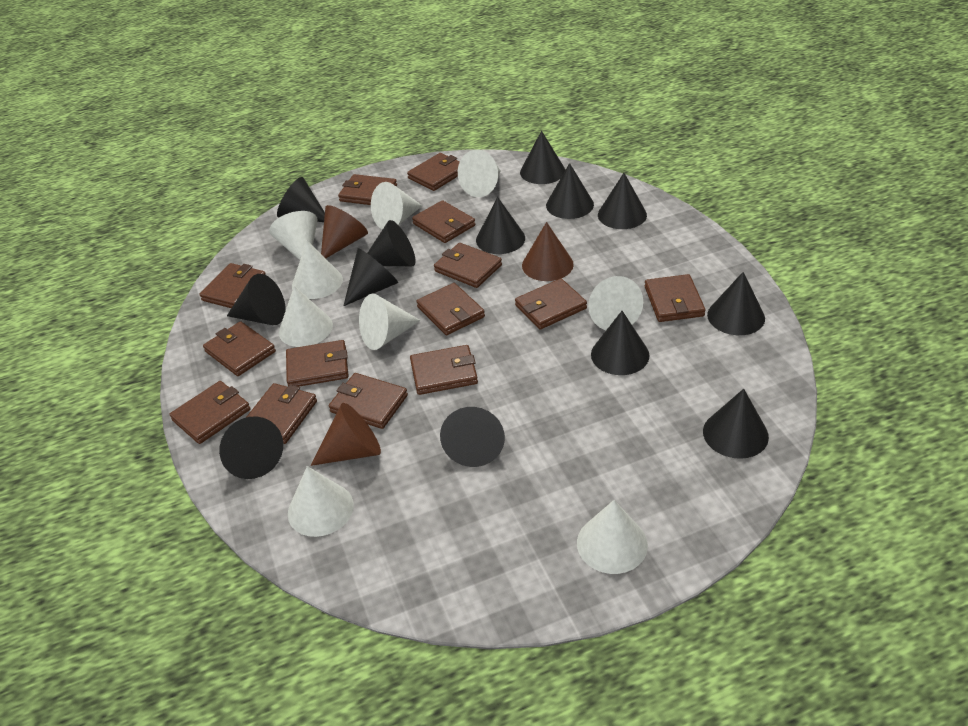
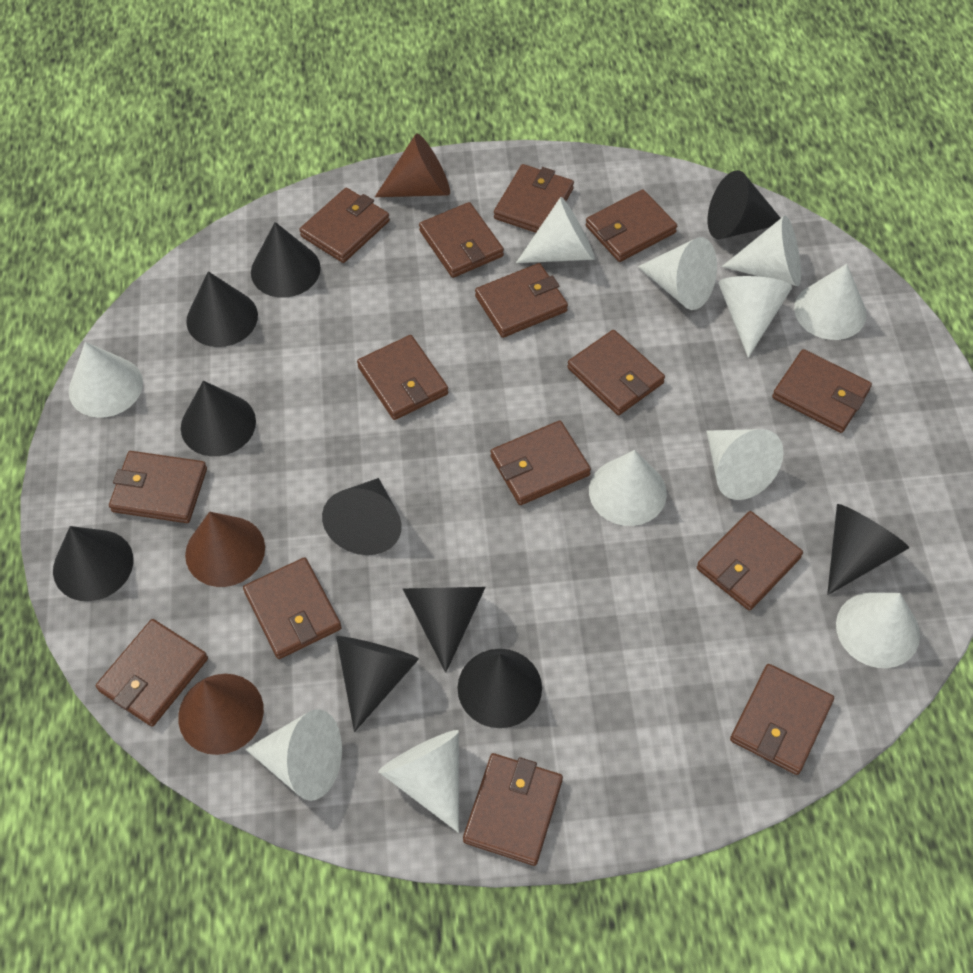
black cone: 13 -> 10
brown wallet: 14 -> 15
white cone: 9 -> 11

